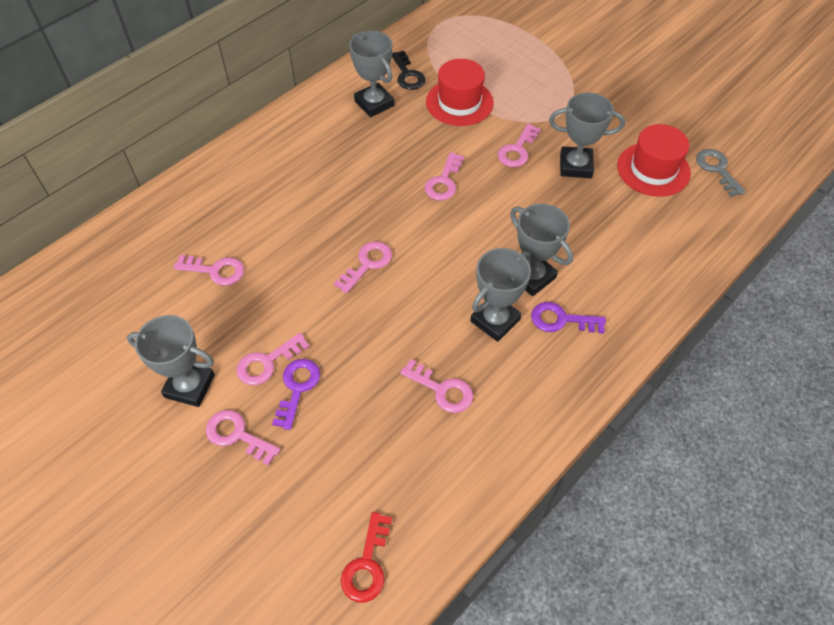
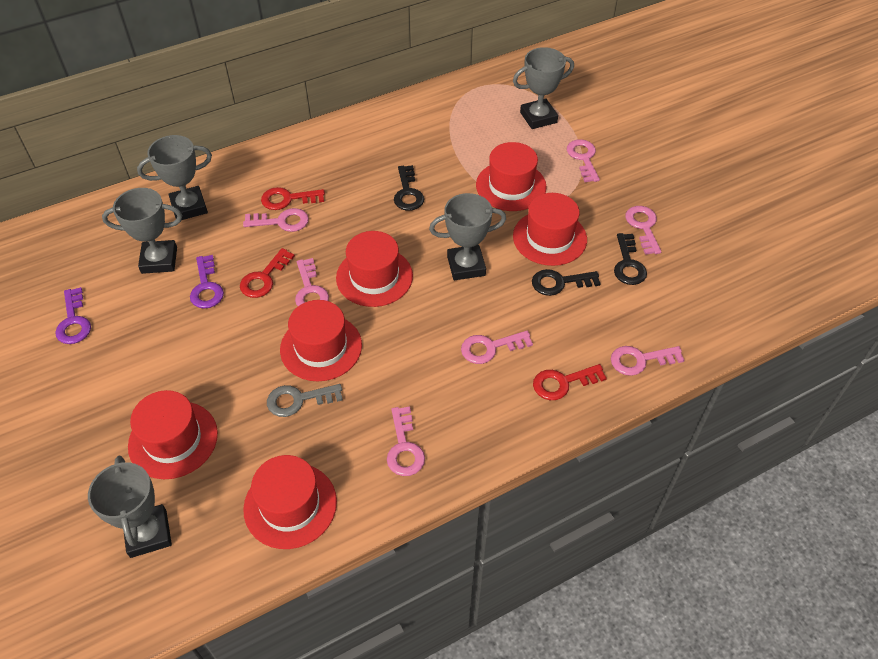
black key: 1 -> 3
red hat: 2 -> 6
red key: 1 -> 3

